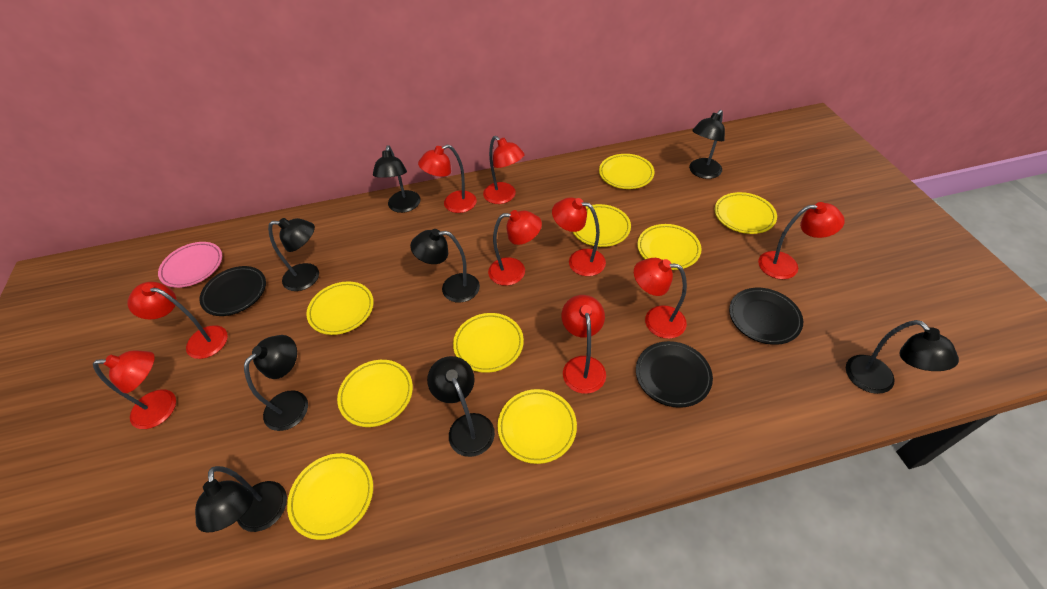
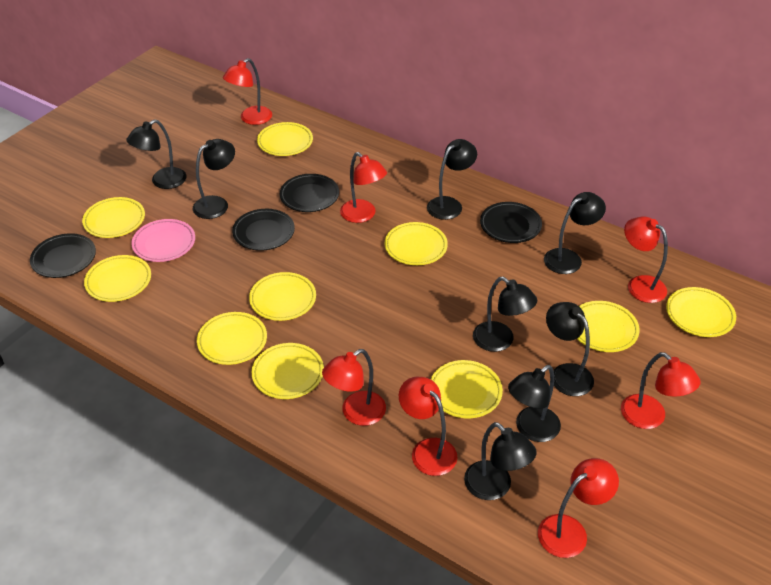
black plate: 3 -> 4
red lamp: 9 -> 7
yellow plate: 9 -> 10

